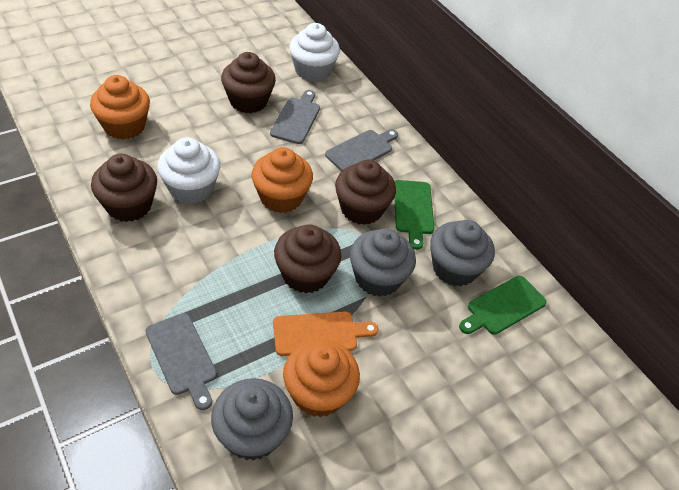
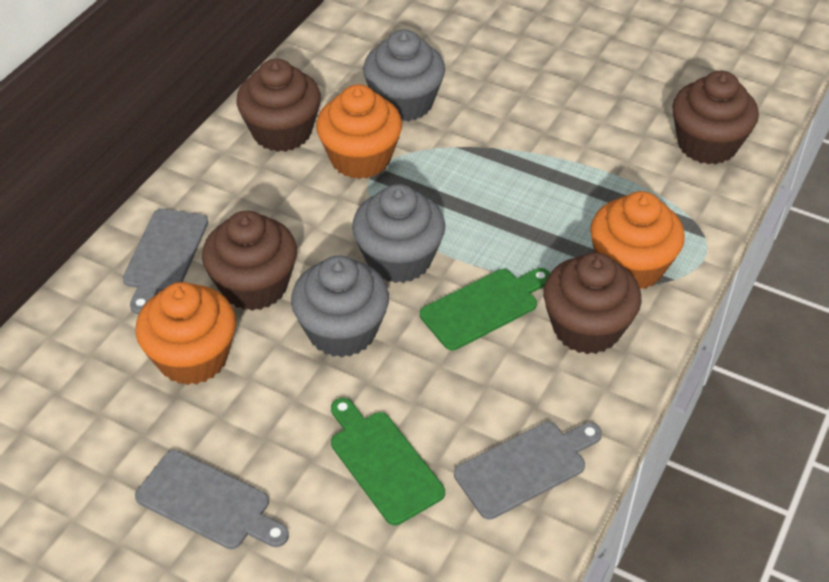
orange cutting board: 1 -> 0
white cupcake: 2 -> 0

